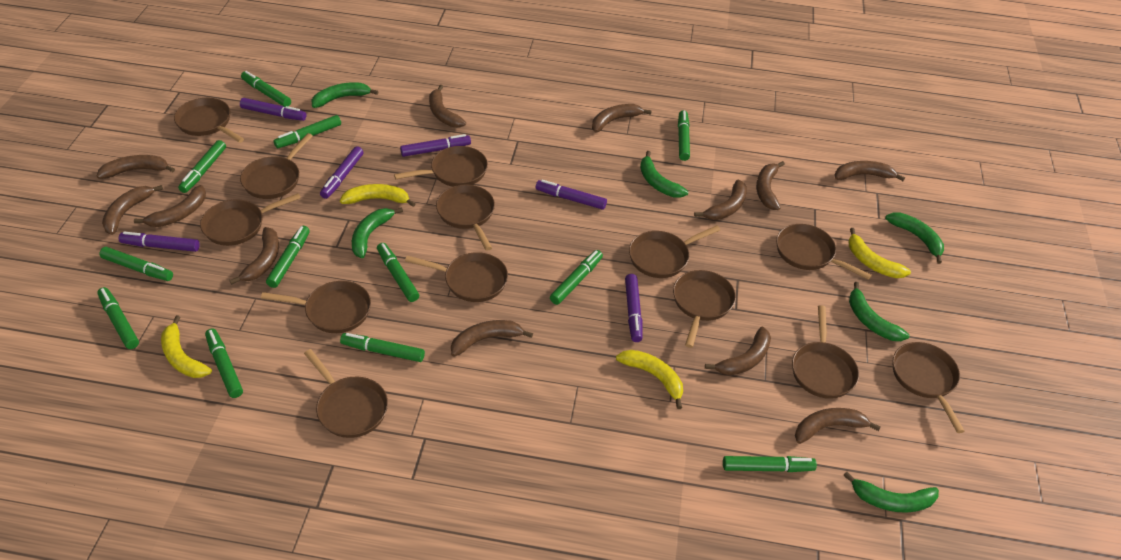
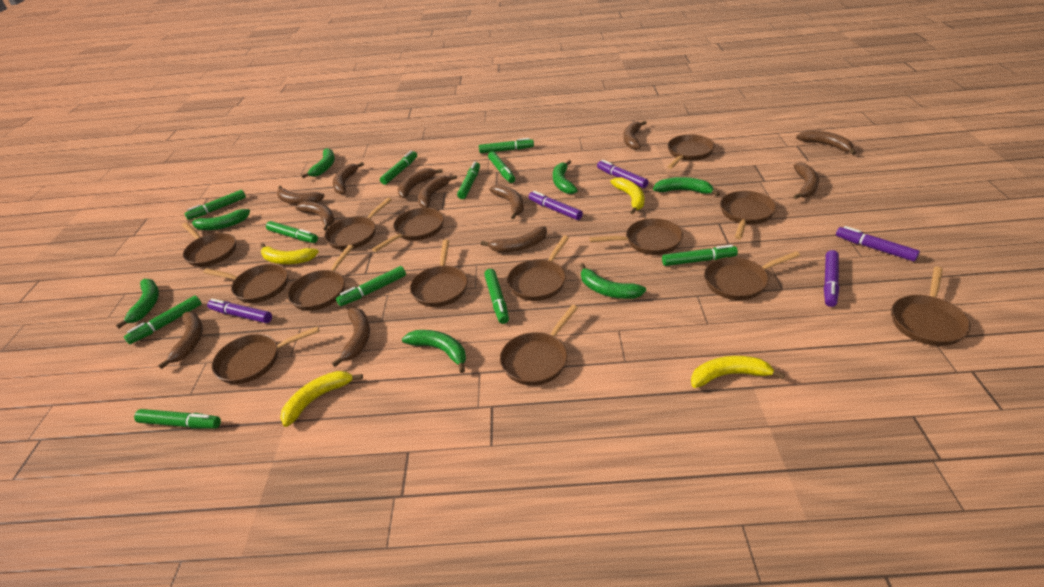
brown pan: 13 -> 14
green banana: 6 -> 7
green marker: 12 -> 11
purple marker: 6 -> 5

